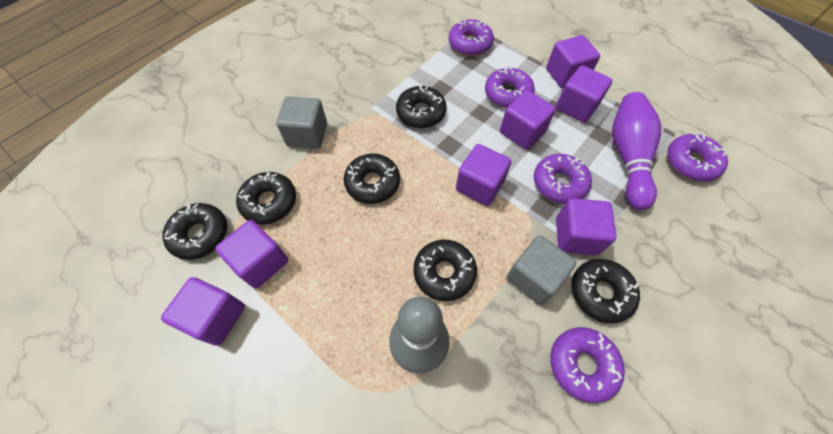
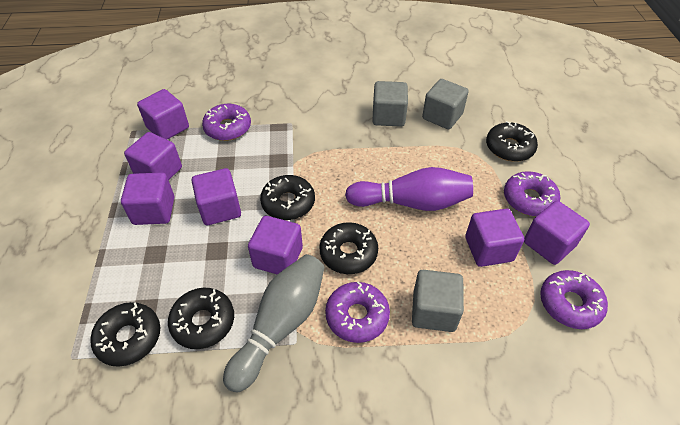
black donut: 6 -> 5
grey cube: 2 -> 3
purple donut: 5 -> 4

